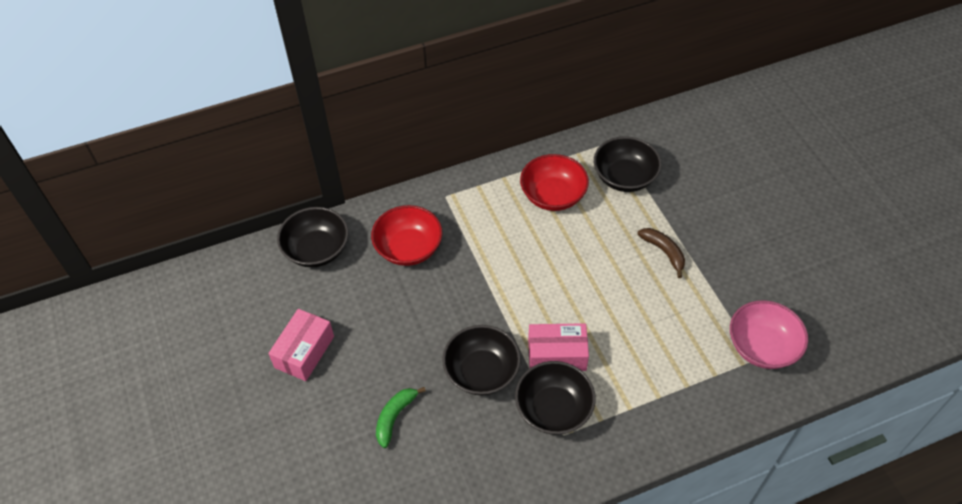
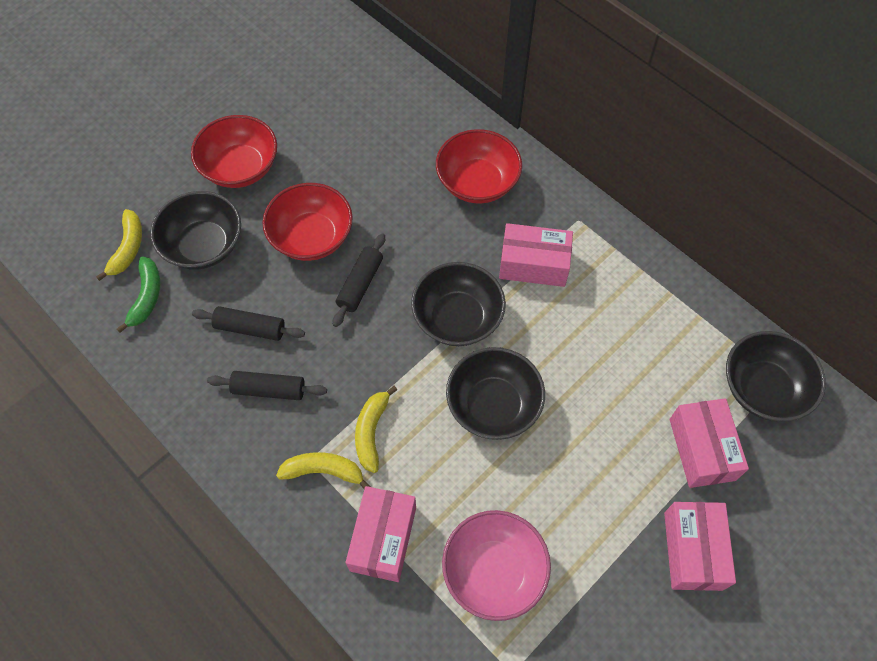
black rolling pin: 0 -> 3
brown banana: 1 -> 0
pink box: 2 -> 4
red bowl: 2 -> 3
yellow banana: 0 -> 3

